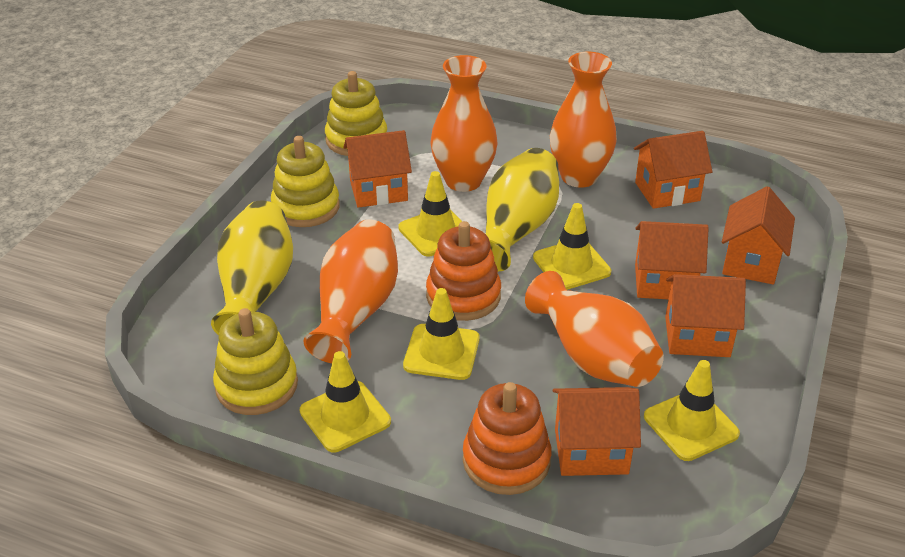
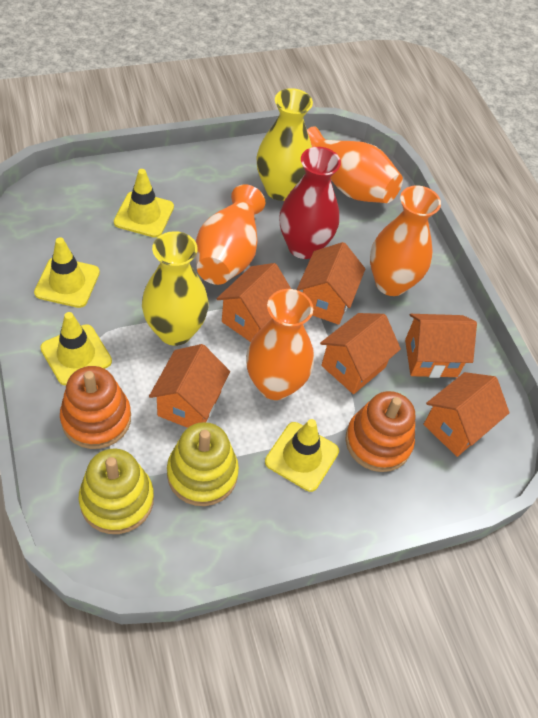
red vase: 0 -> 1
yellow stacking toy: 3 -> 2
yellow traffic cone: 5 -> 4

